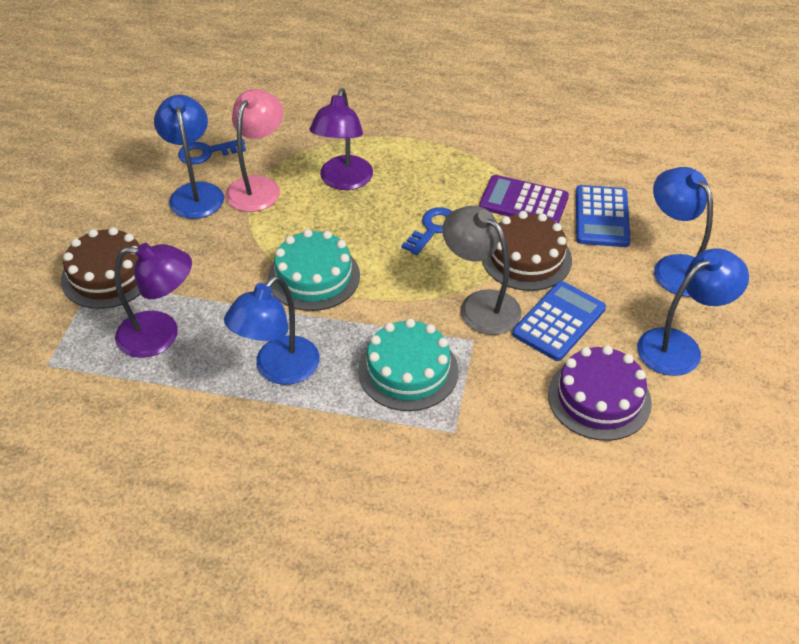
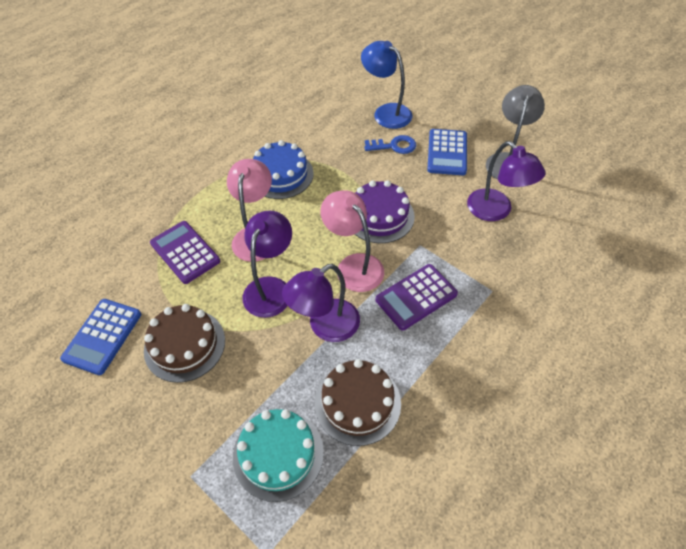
blue cake: 0 -> 1
blue key: 2 -> 1
blue lamp: 4 -> 1
pink lamp: 1 -> 2
purple calculator: 1 -> 2
purple lamp: 2 -> 3
turquoise cake: 2 -> 1

